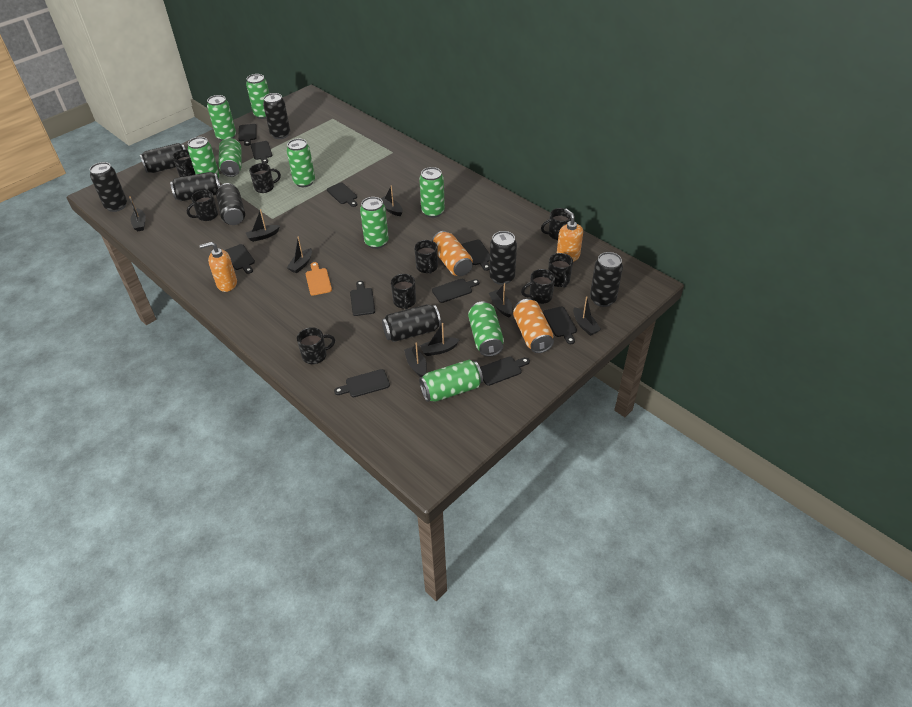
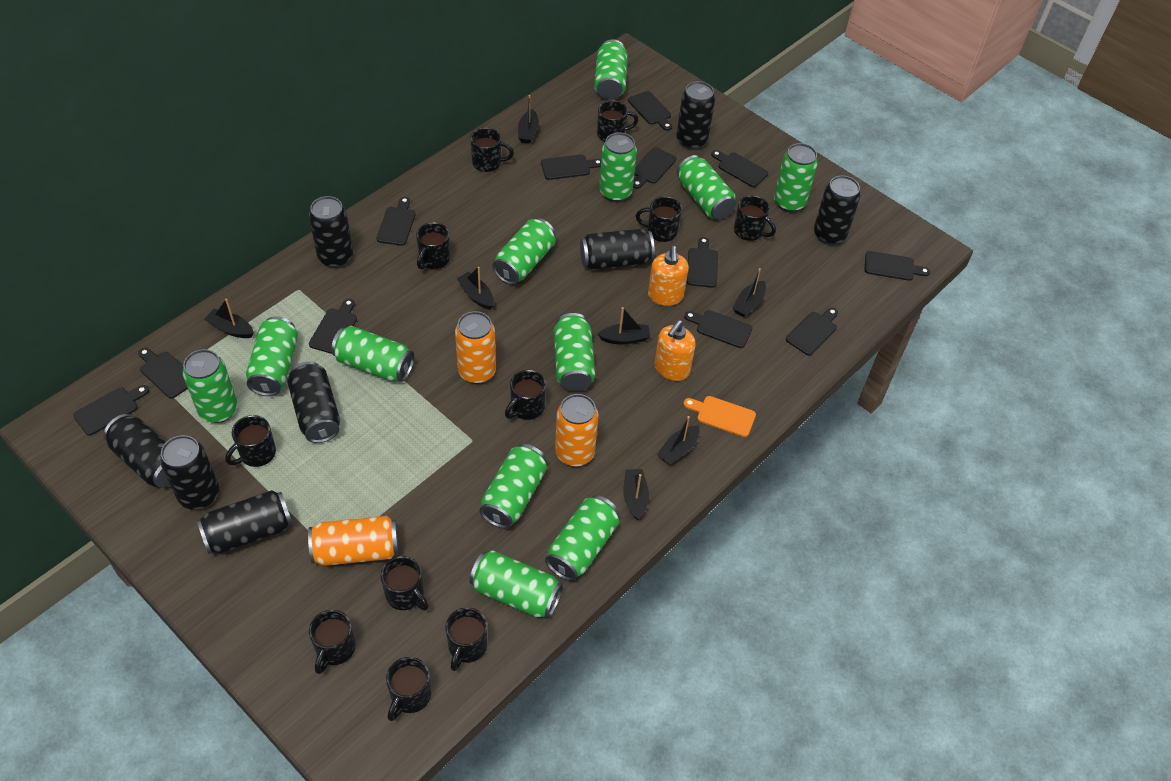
black boat: 8 -> 7
black cutting board: 10 -> 12
black mug: 9 -> 11
green can: 9 -> 12
orange can: 2 -> 3

